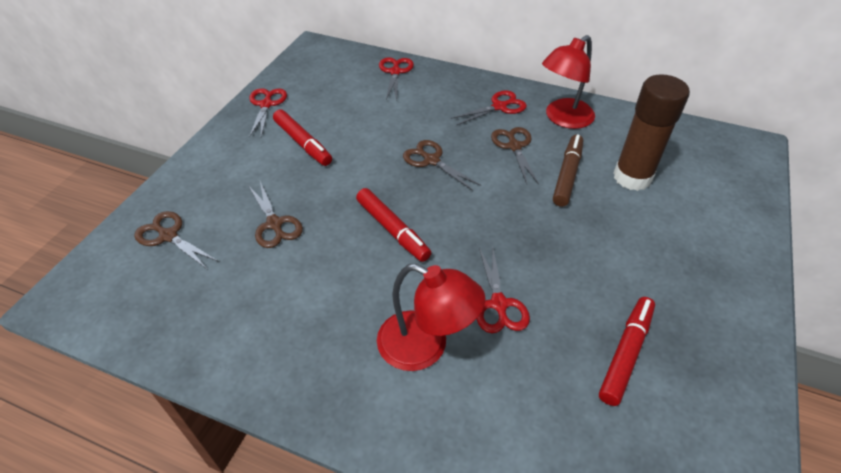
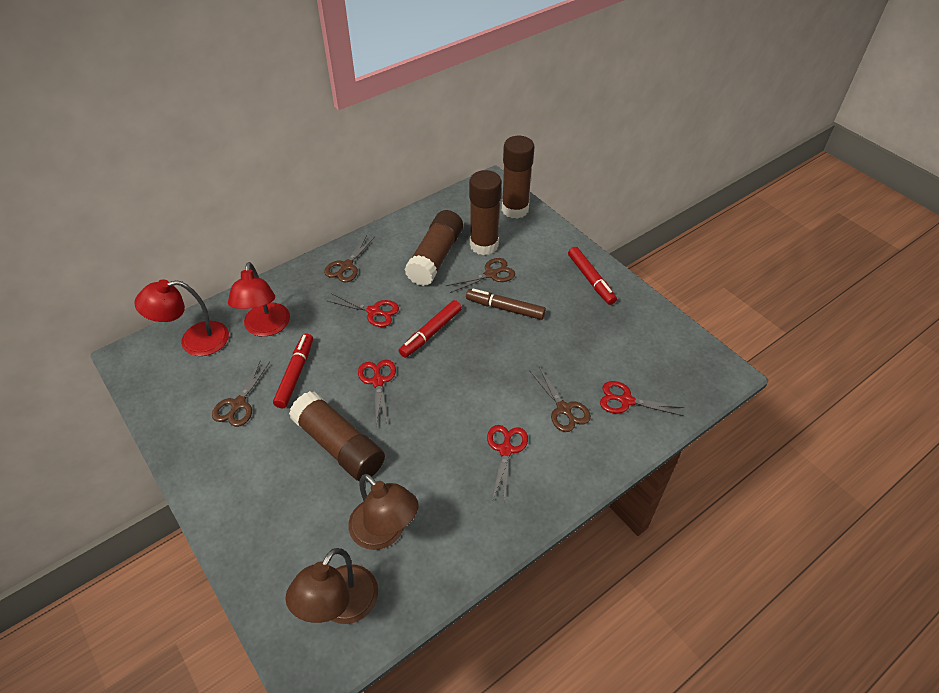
brown glue stick: 1 -> 4
brown lamp: 0 -> 2

